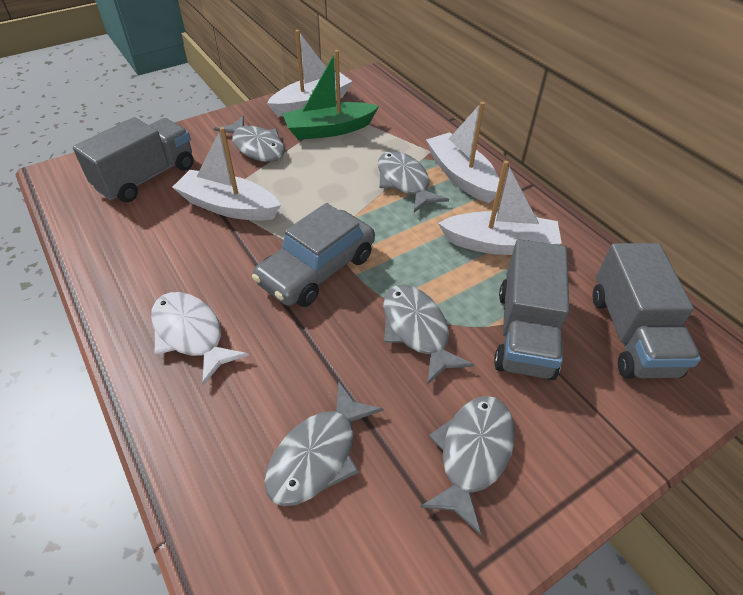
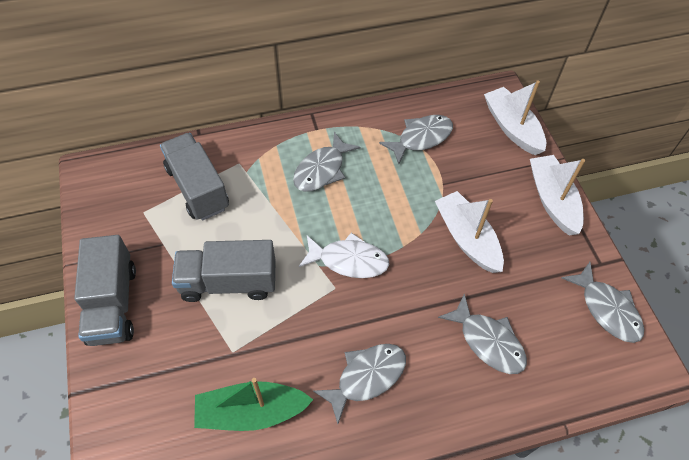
grey car: 1 -> 0
white boat: 4 -> 3

